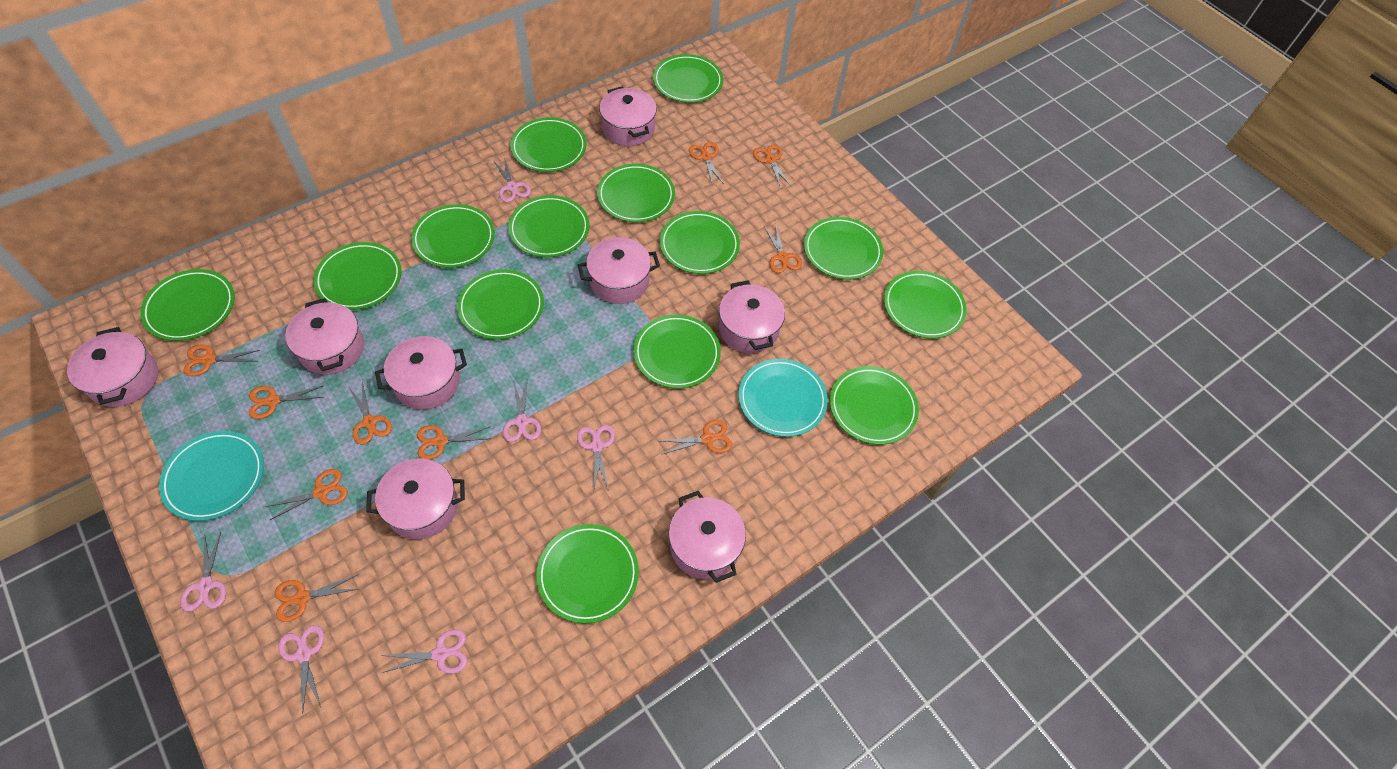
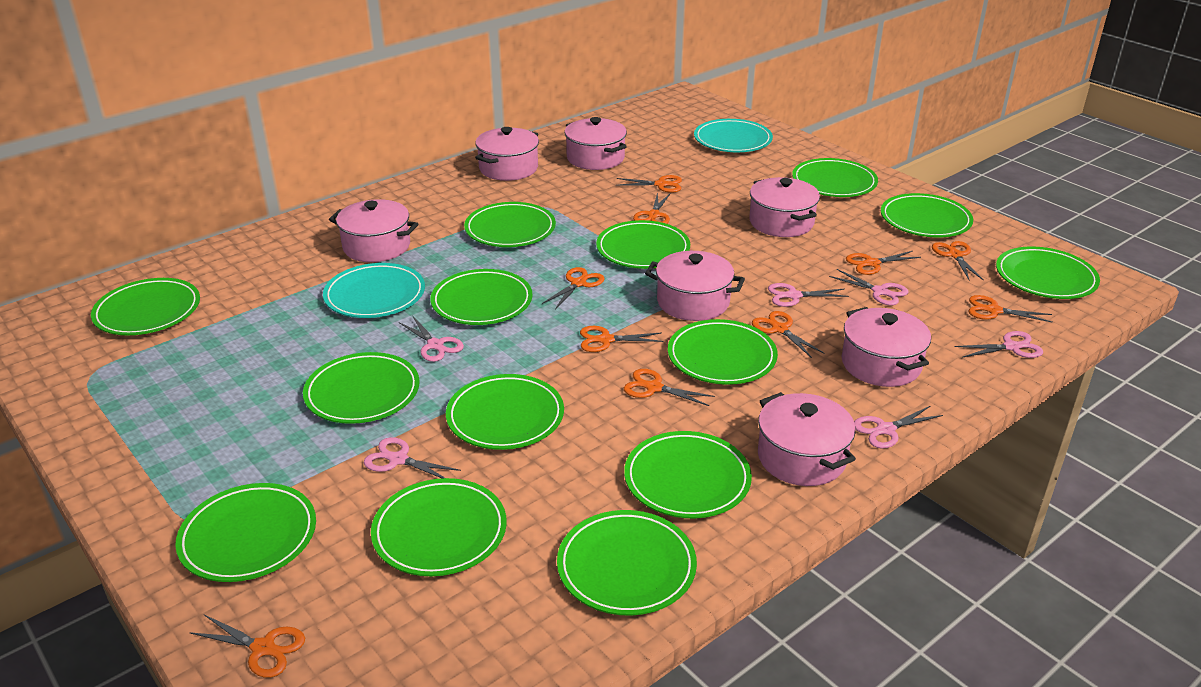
pink pot: 8 -> 7

